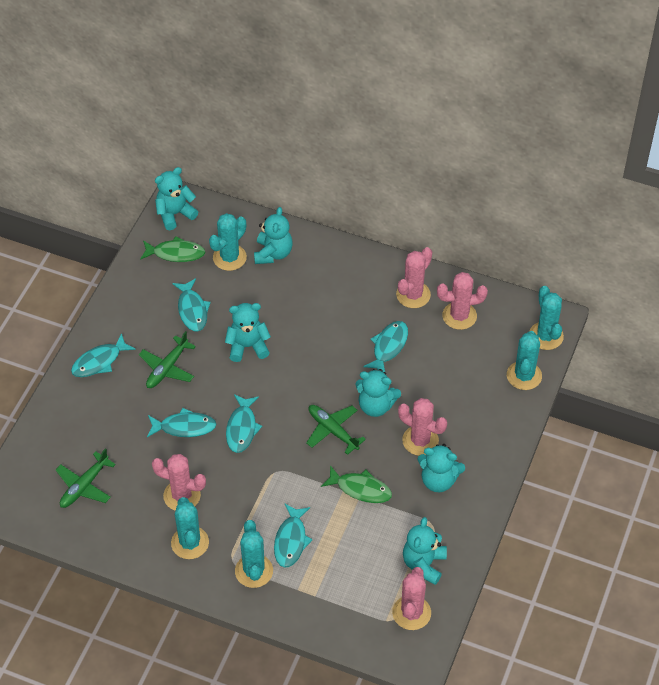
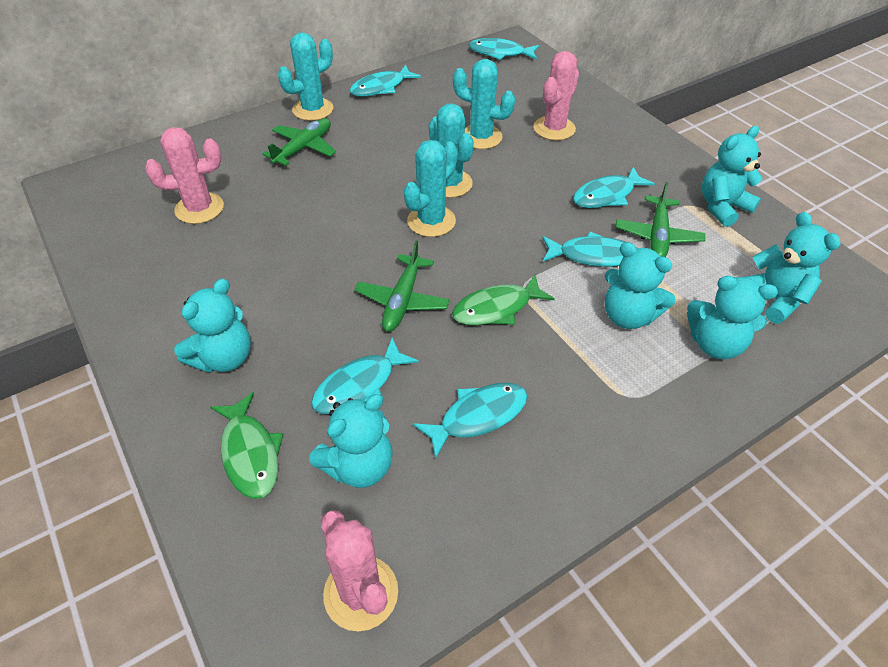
pink cactus: 5 -> 3
turquoise cactus: 5 -> 4

